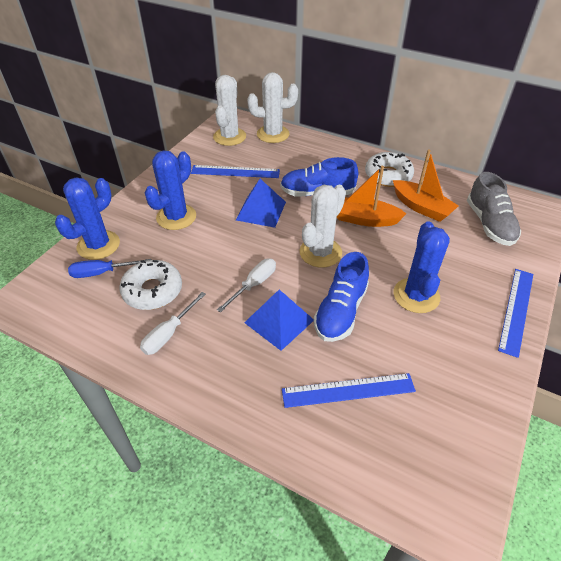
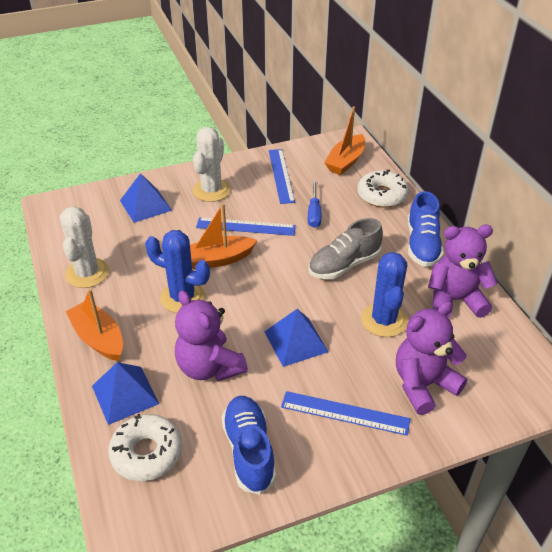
blue cactus: 3 -> 2
blue pyramid: 2 -> 3
orange boat: 2 -> 3
purple teddy bear: 0 -> 3
white cactus: 3 -> 2
white screwdriver: 2 -> 0

